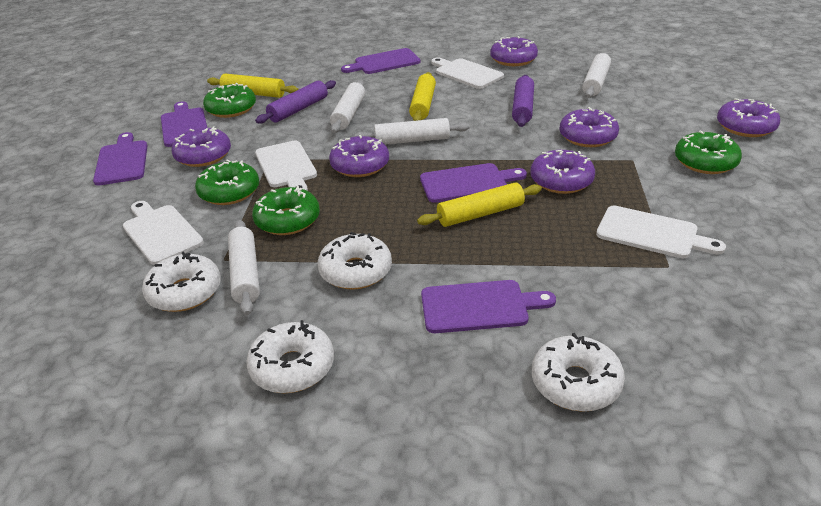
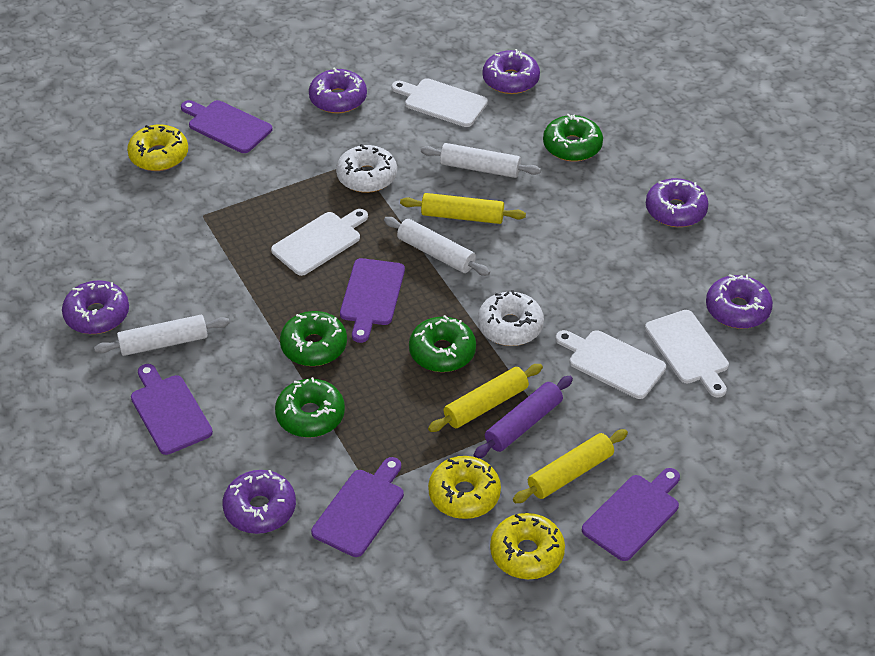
purple rolling pin: 2 -> 1
white donut: 4 -> 2
white rolling pin: 4 -> 3
yellow donut: 0 -> 3

